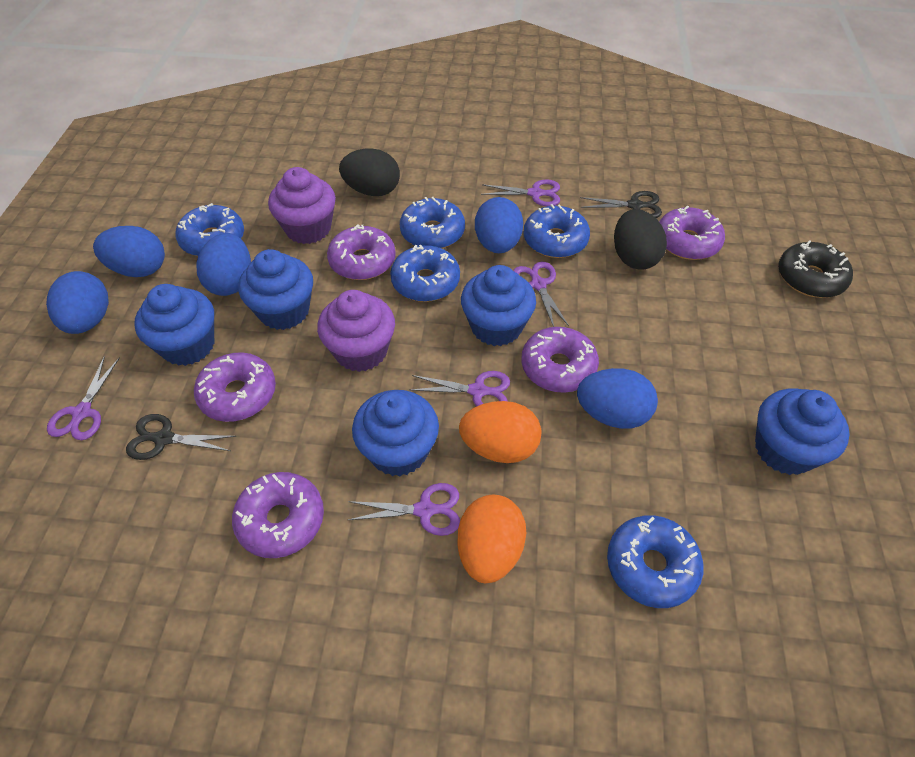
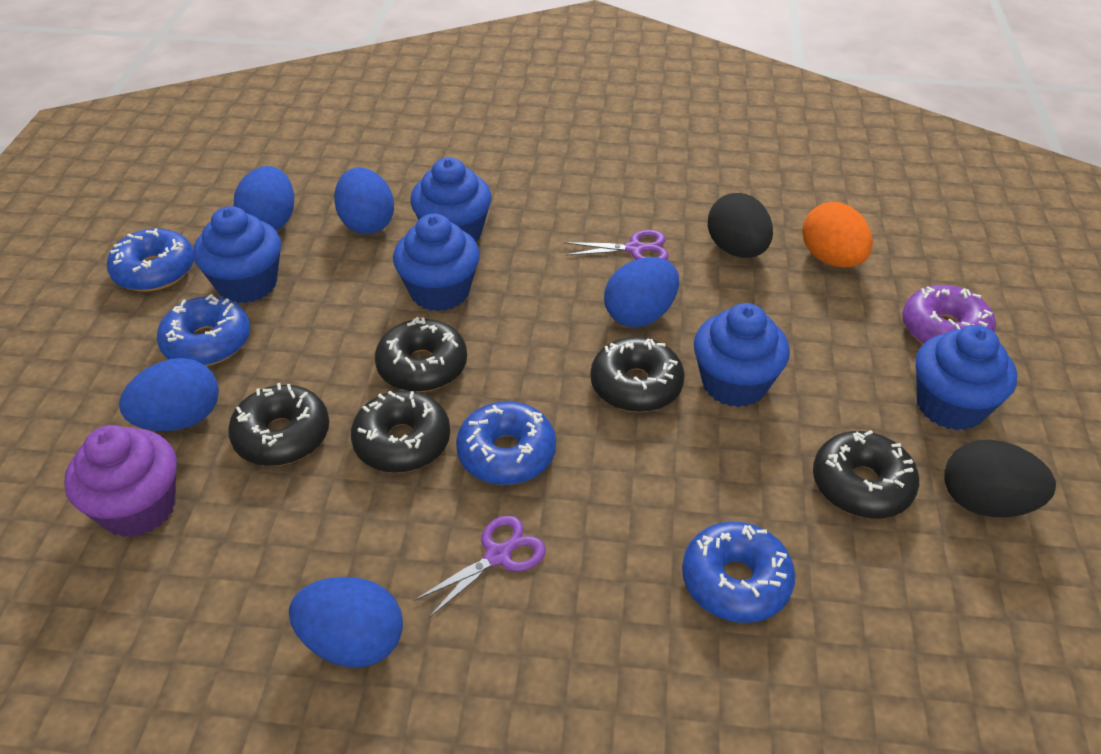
black donut: 1 -> 5
black scissors: 2 -> 0
blue donut: 5 -> 4
orange egg: 2 -> 1
purple cupcake: 2 -> 1
purple donut: 5 -> 1
purple scissors: 5 -> 2

